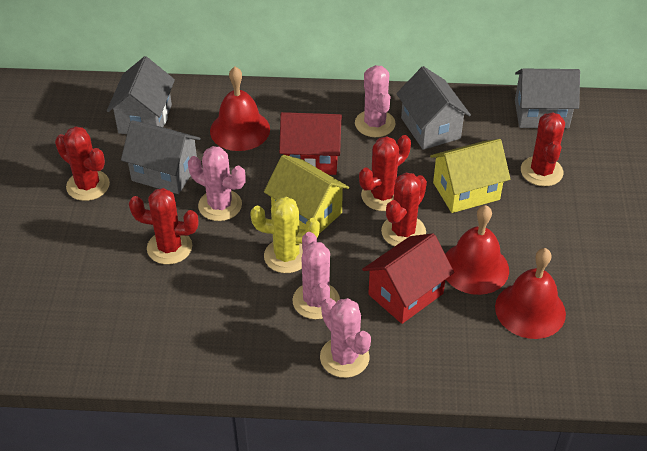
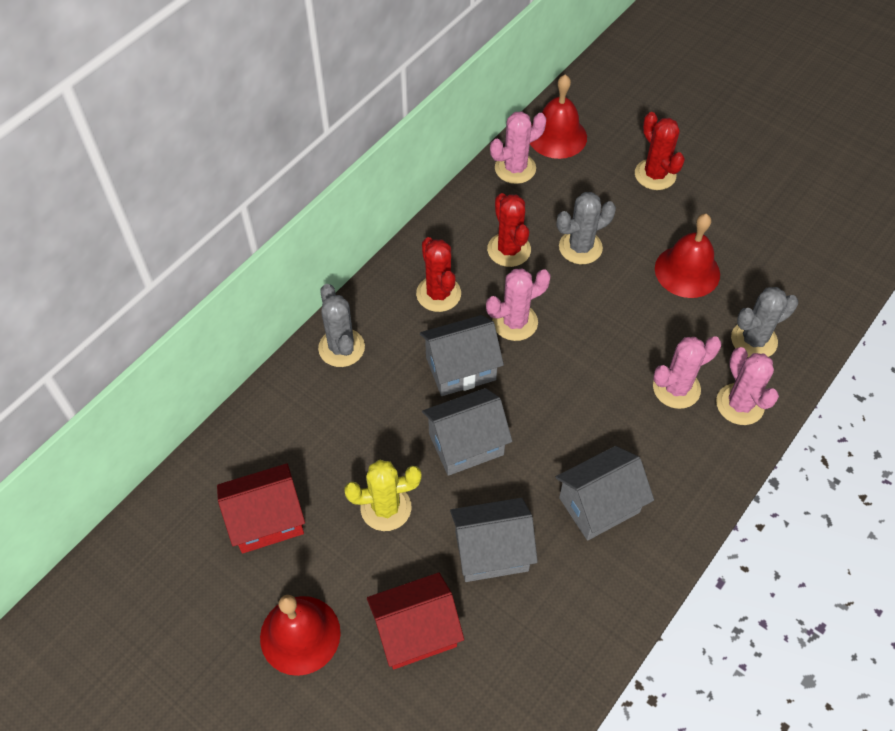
grey cactus: 0 -> 3
red cactus: 5 -> 3
yellow house: 2 -> 0

